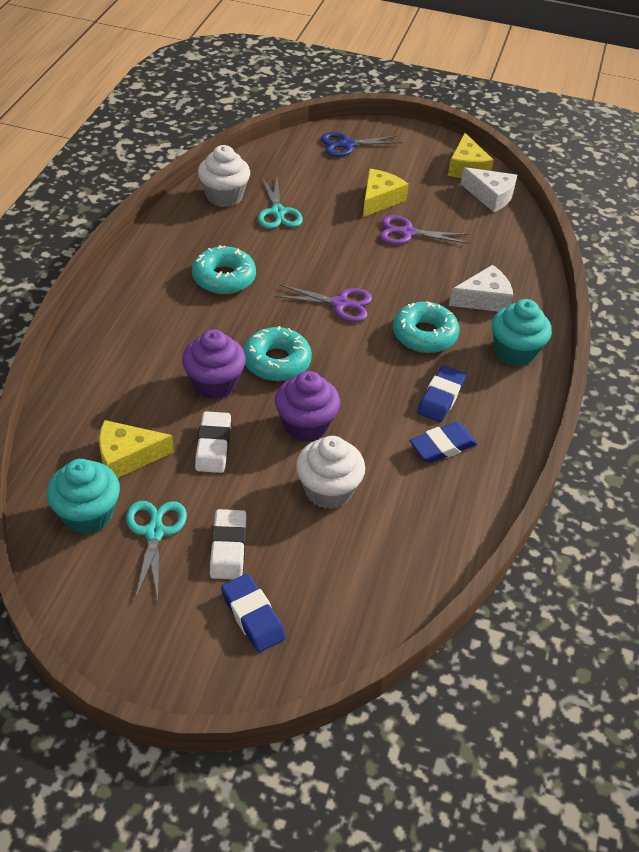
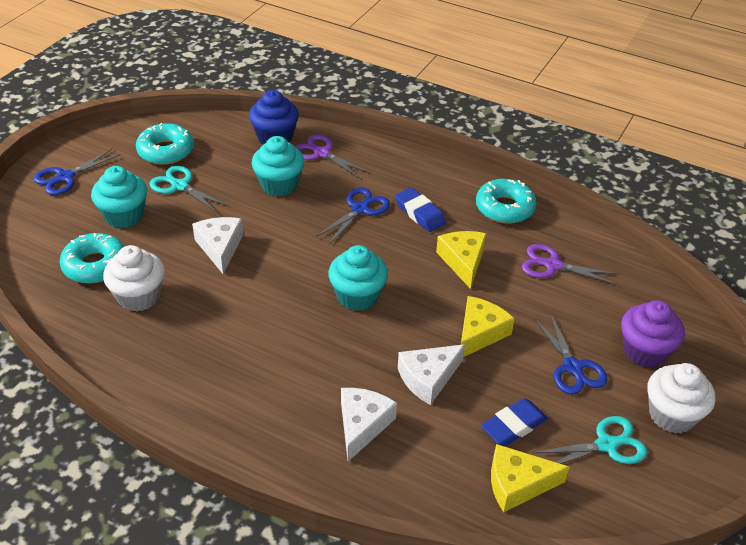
blue cupcake: 0 -> 1
blue eraser: 3 -> 2
blue scissors: 1 -> 3
purple cupcake: 2 -> 1
turquoise cupcake: 2 -> 3
white cheese: 2 -> 3
white eraser: 2 -> 0

